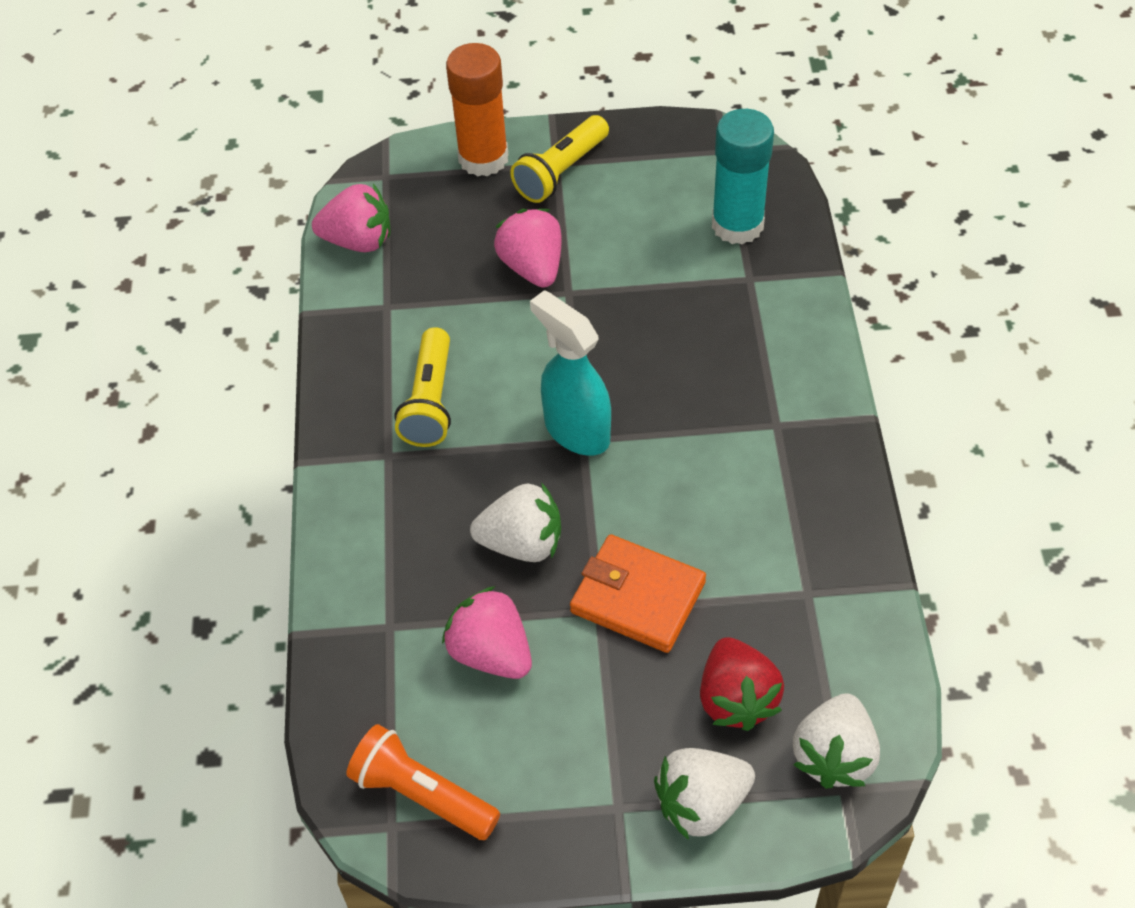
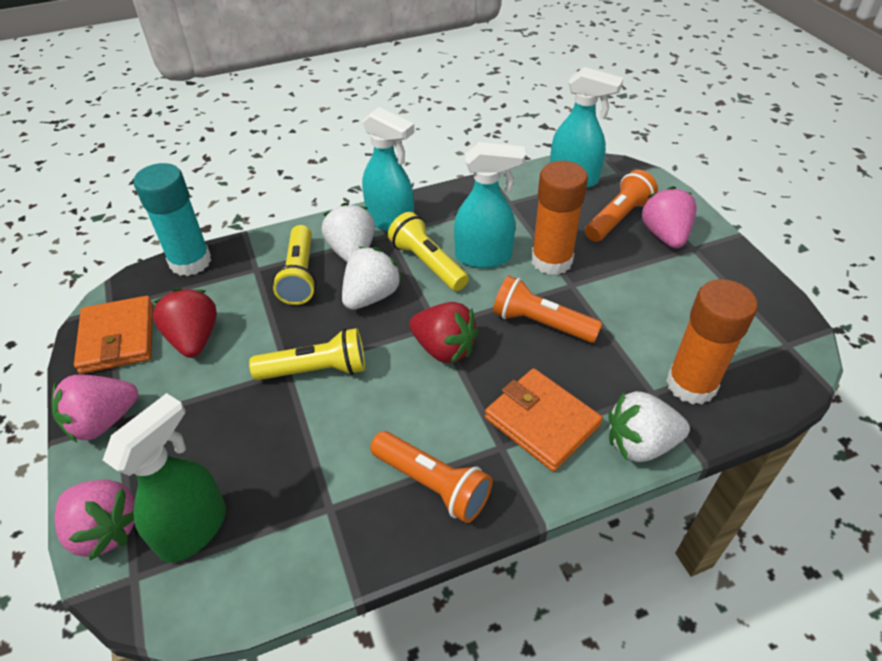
green spray bottle: 0 -> 1
orange flashlight: 1 -> 3
orange glue stick: 1 -> 2
orange wallet: 1 -> 2
red strawberry: 1 -> 2
turquoise spray bottle: 1 -> 3
yellow flashlight: 2 -> 3

